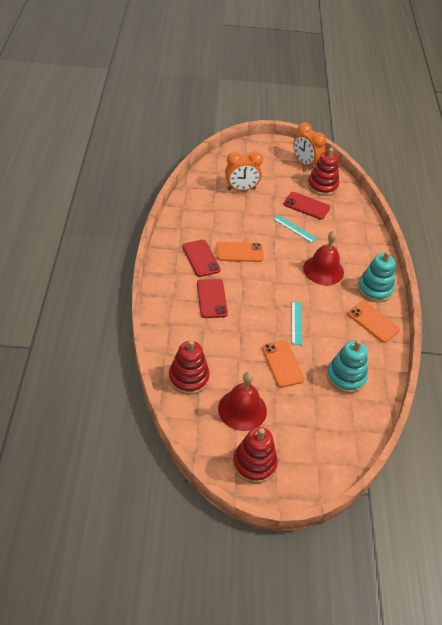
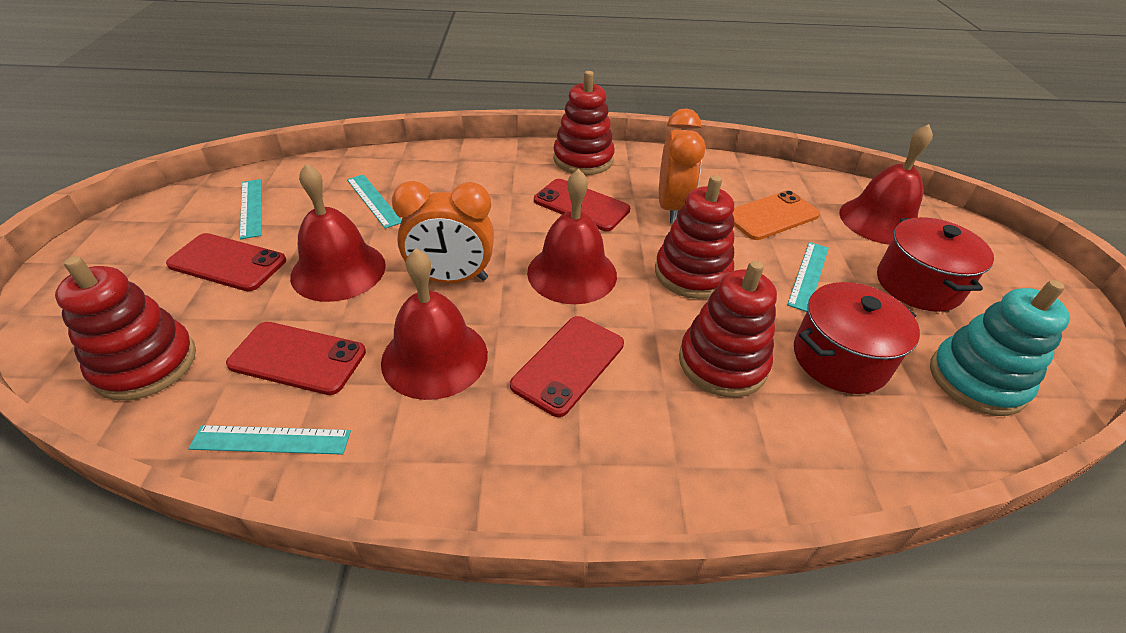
orange phone: 3 -> 1
red bell: 2 -> 4
red phone: 3 -> 4
red pot: 0 -> 2
red stacking toy: 3 -> 4
turquoise ruler: 2 -> 4
turquoise stacking toy: 2 -> 1

